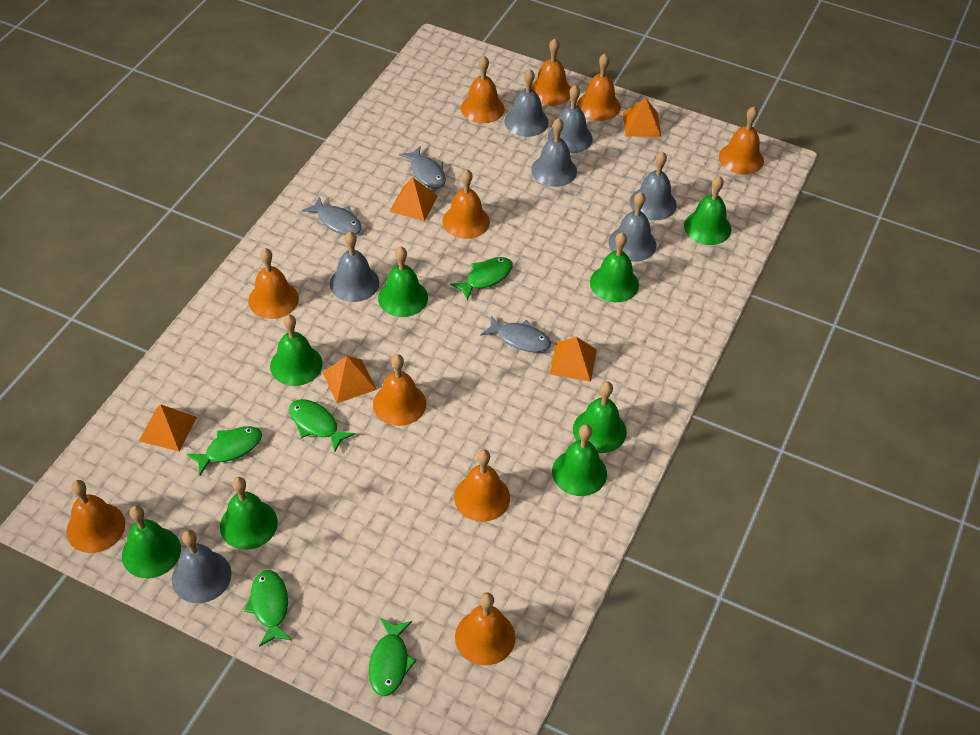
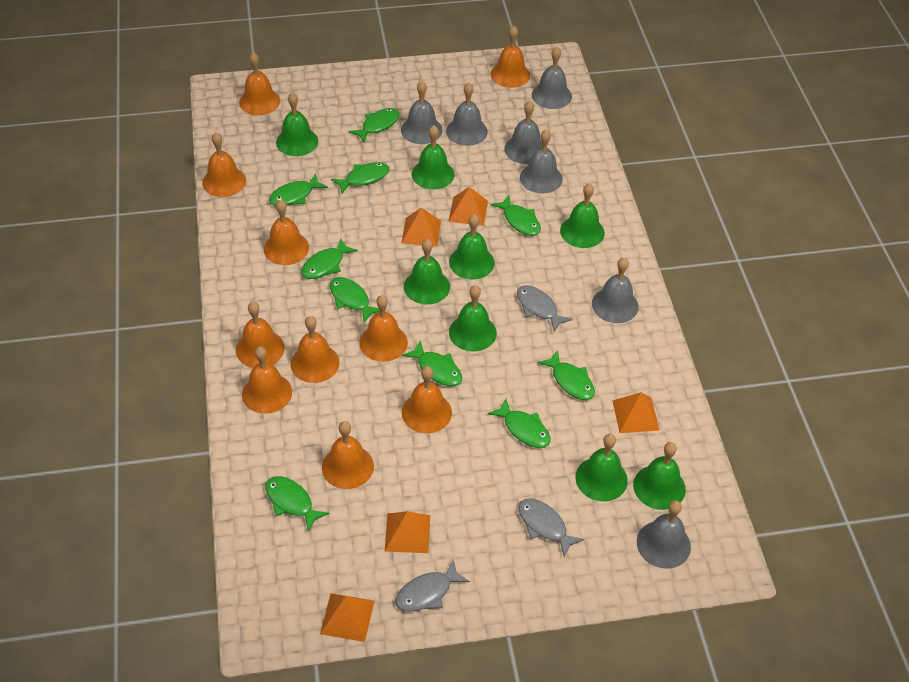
green fish: 5 -> 10

